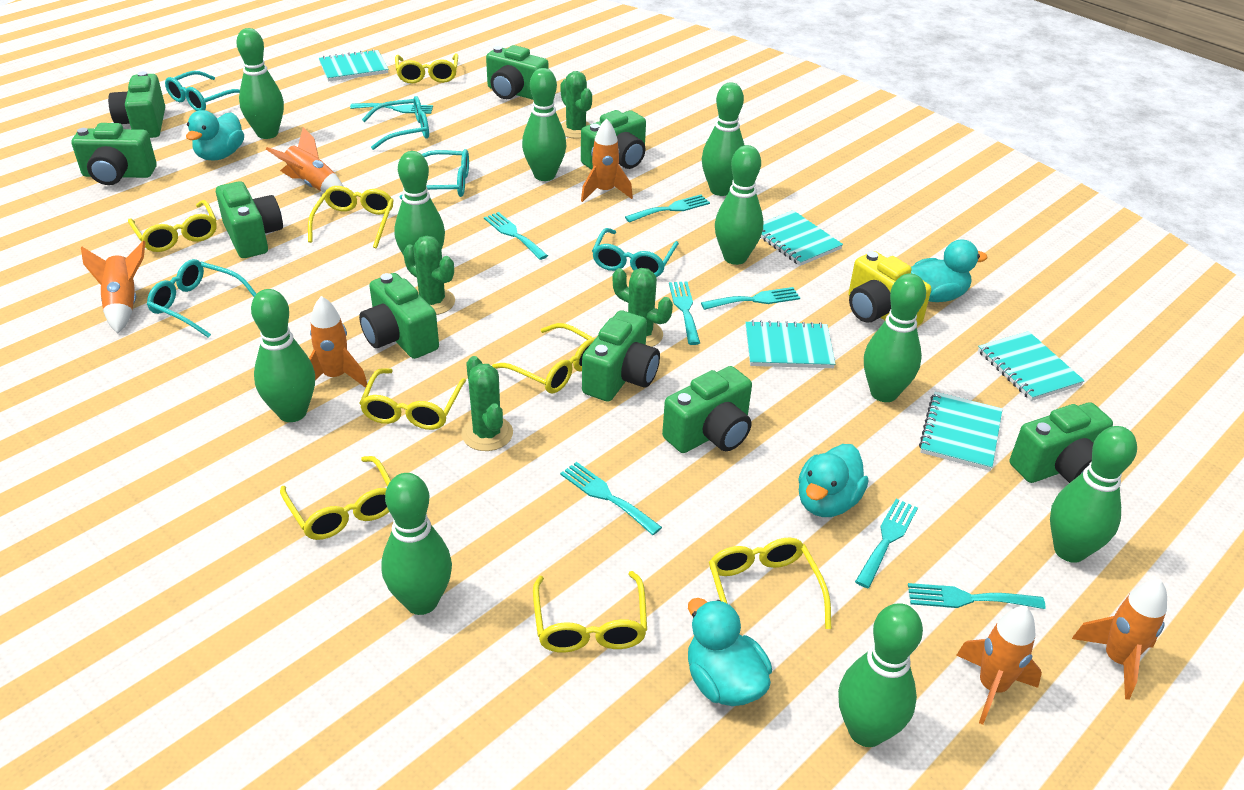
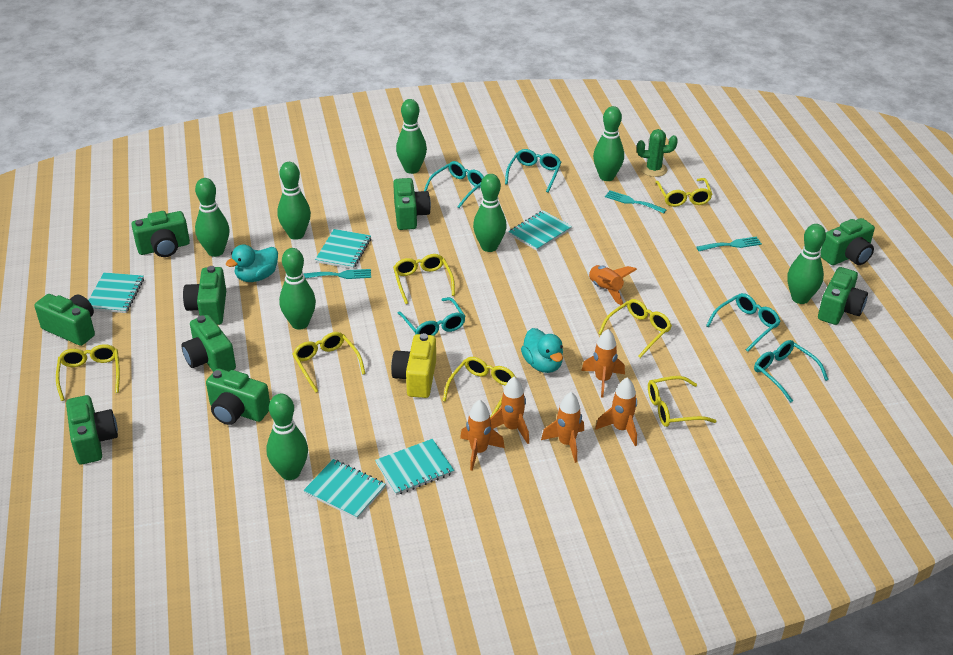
green bowling pin: 10 -> 8
green cactus: 4 -> 1
turquoise duck: 4 -> 2
turquoise fork: 8 -> 3
yellow glasses: 8 -> 7

